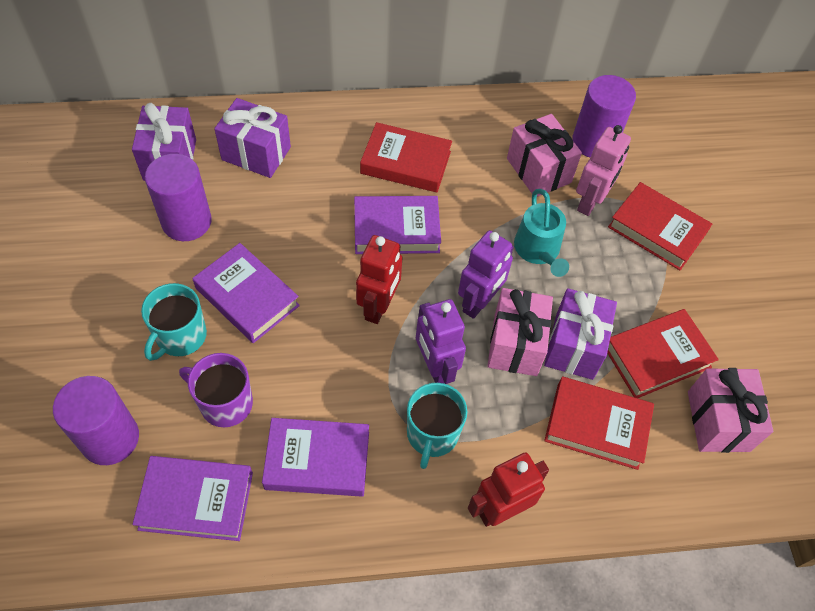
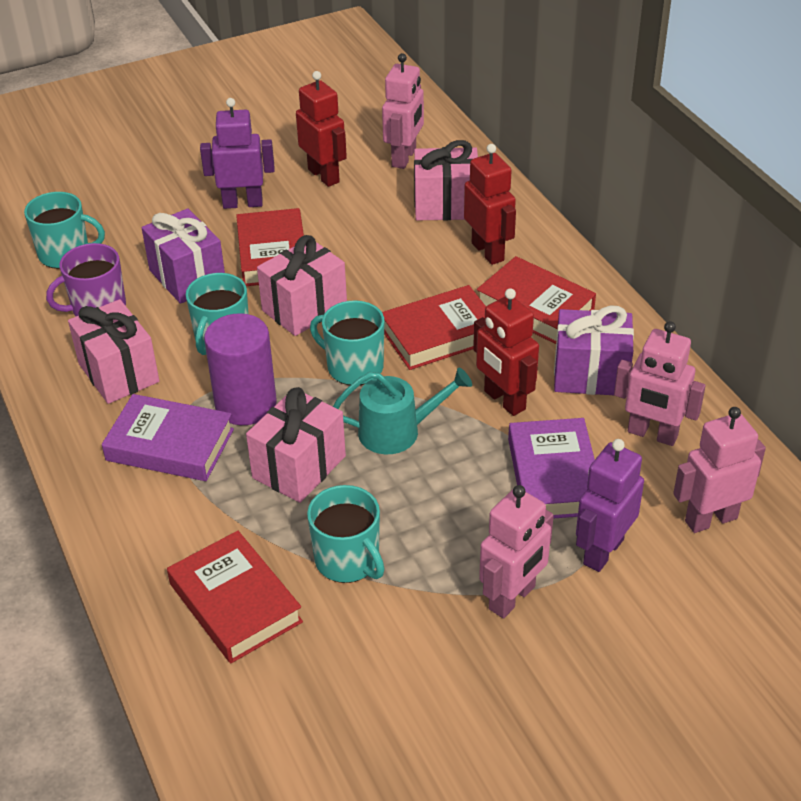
pink gift: 3 -> 4
pink robot: 1 -> 4
purple book: 4 -> 2
purple cylinder: 3 -> 1
purple gift: 3 -> 2
red robot: 2 -> 3
turquoise mug: 2 -> 4

